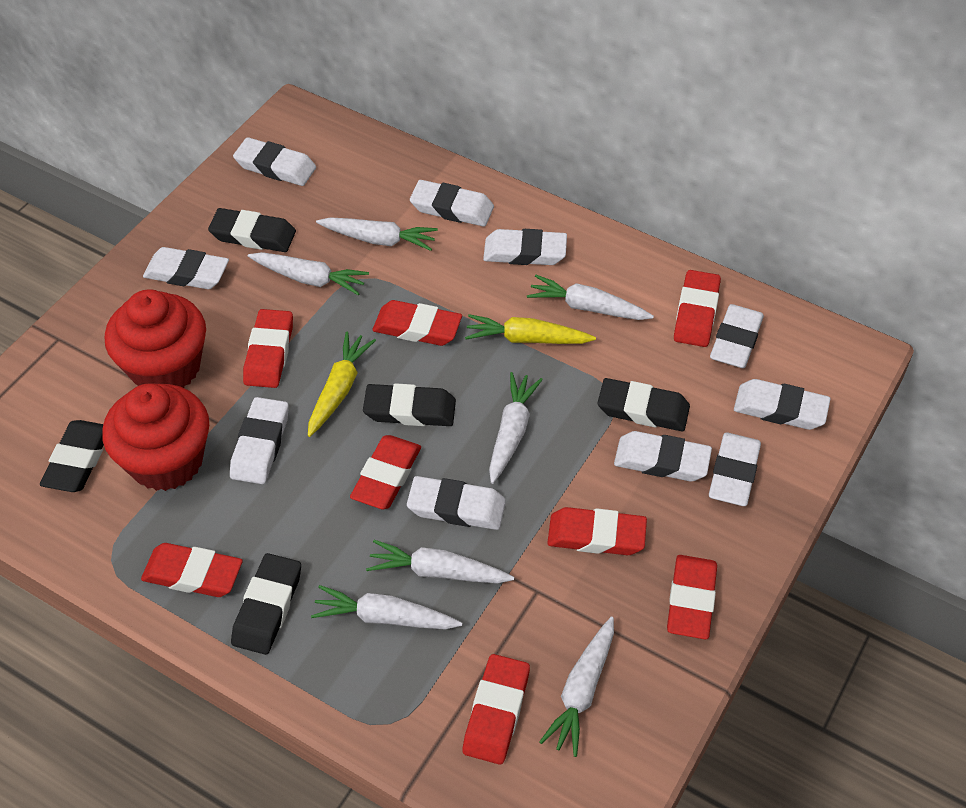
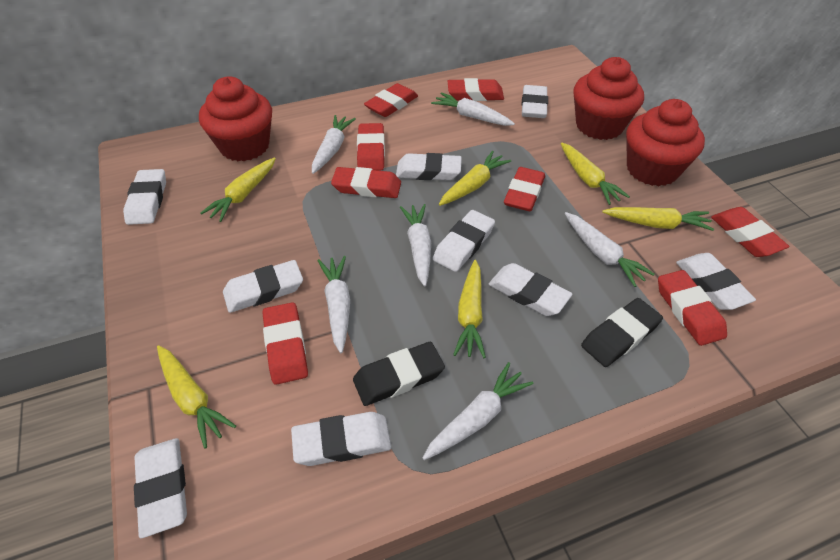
black eraser: 5 -> 2
red cupcake: 2 -> 3
white carrot: 7 -> 6
white eraser: 10 -> 9
yellow carrot: 2 -> 6

